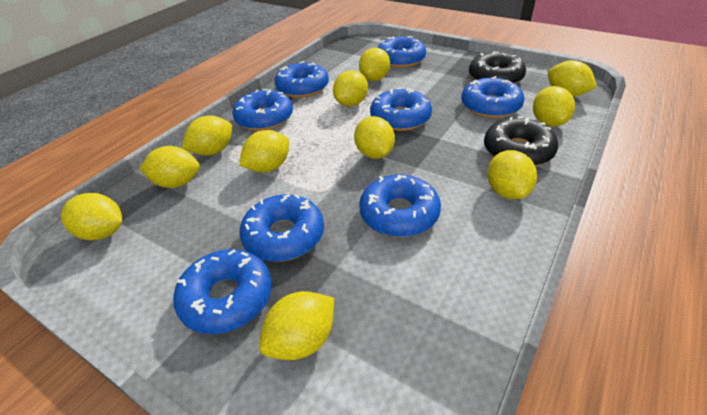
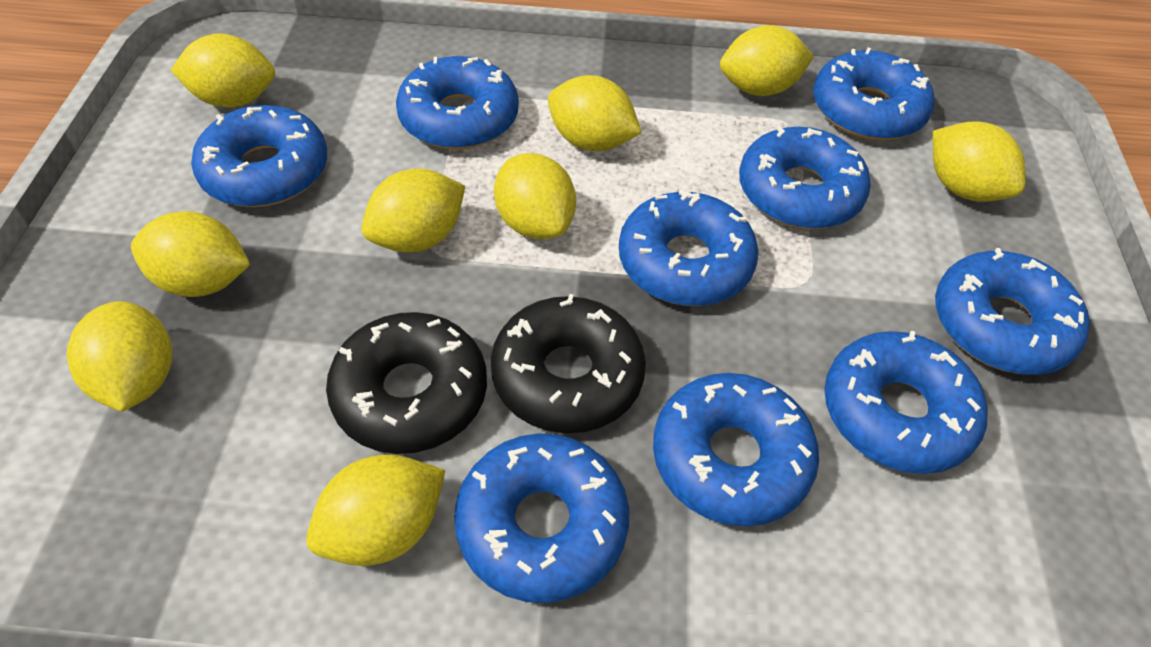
blue donut: 8 -> 9
yellow lemon: 11 -> 9

